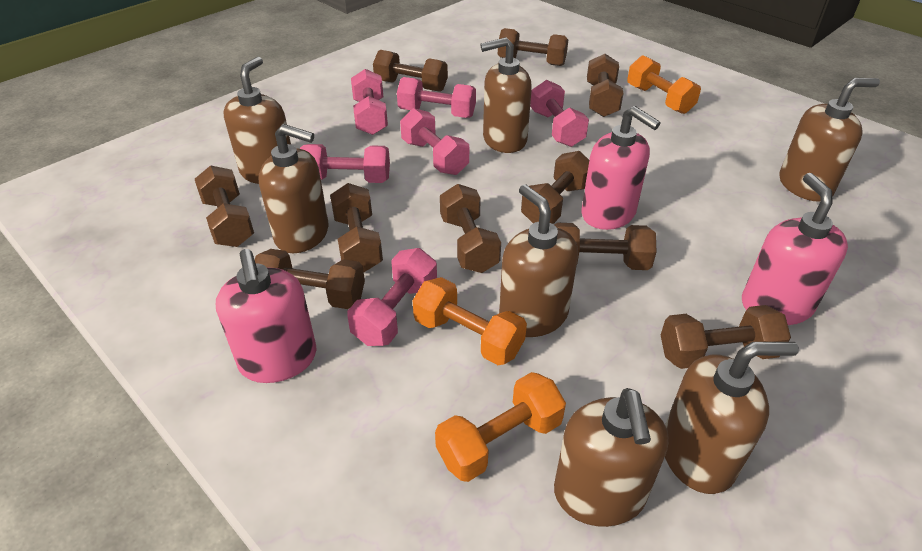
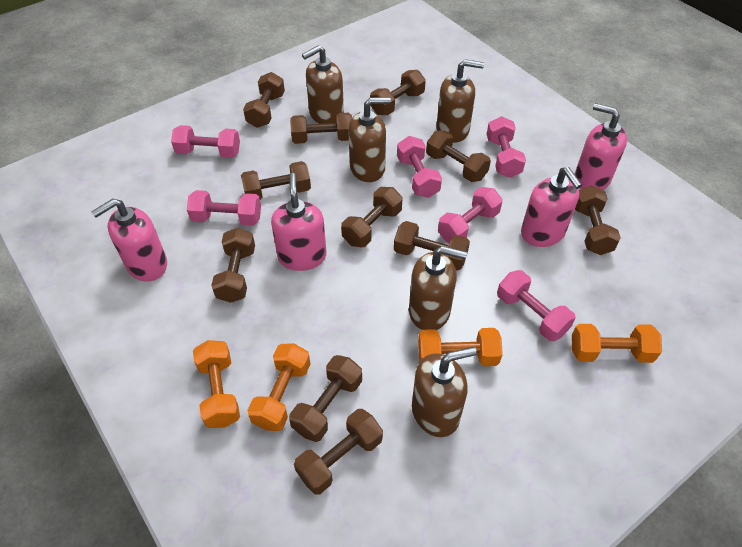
brown dumbbell: 10 -> 11
brown soap dispenser: 7 -> 5
orange dumbbell: 3 -> 4
pink soap dispenser: 3 -> 4

